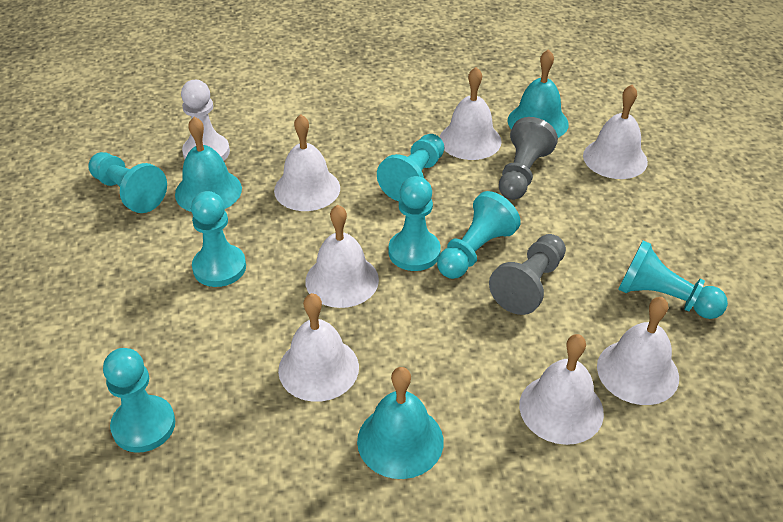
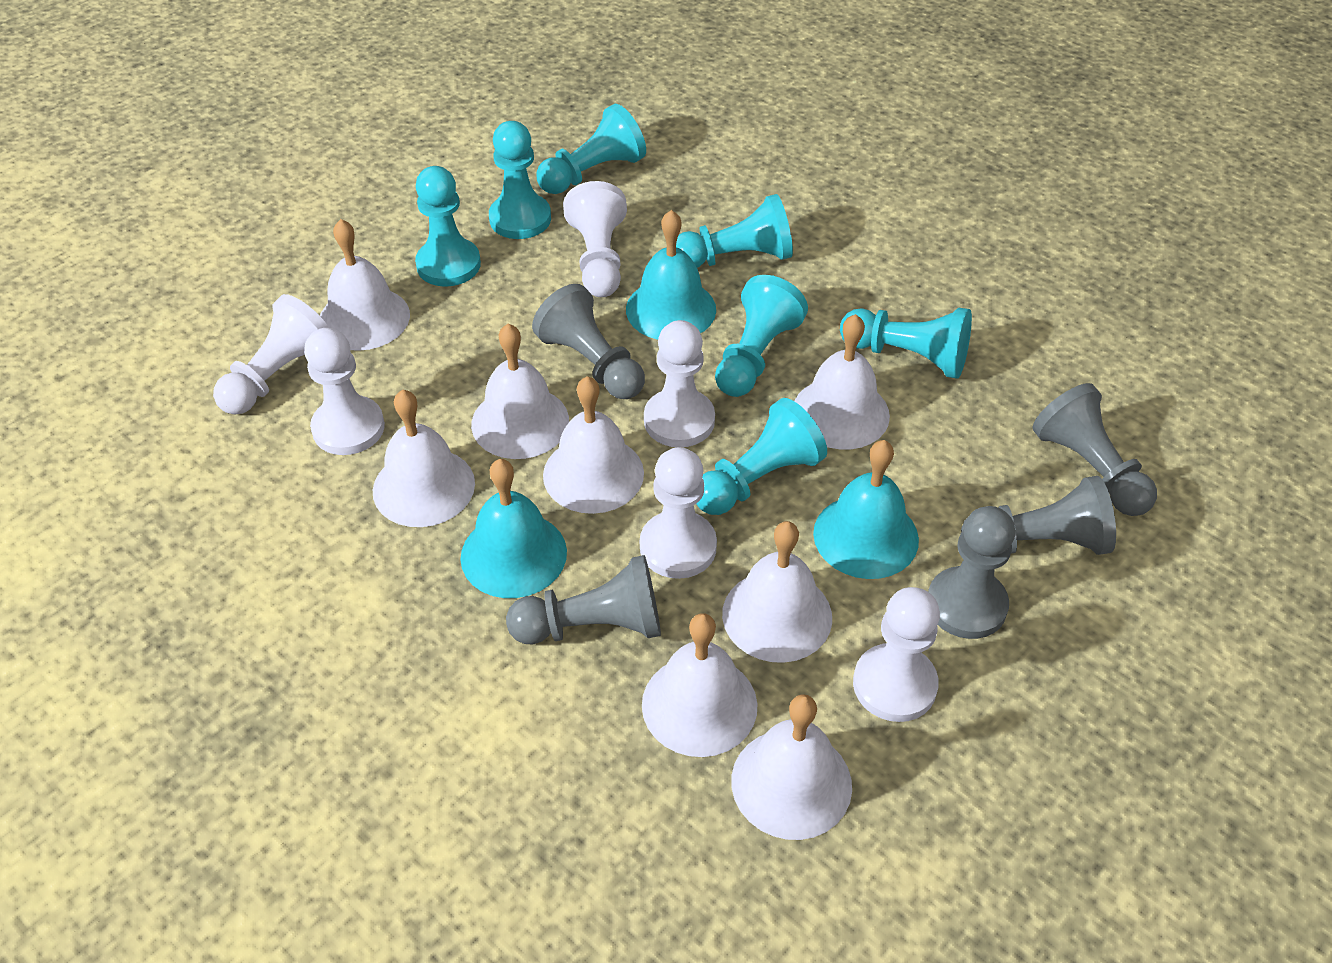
grey pawn: 2 -> 5
white bell: 7 -> 8
white pawn: 1 -> 6

